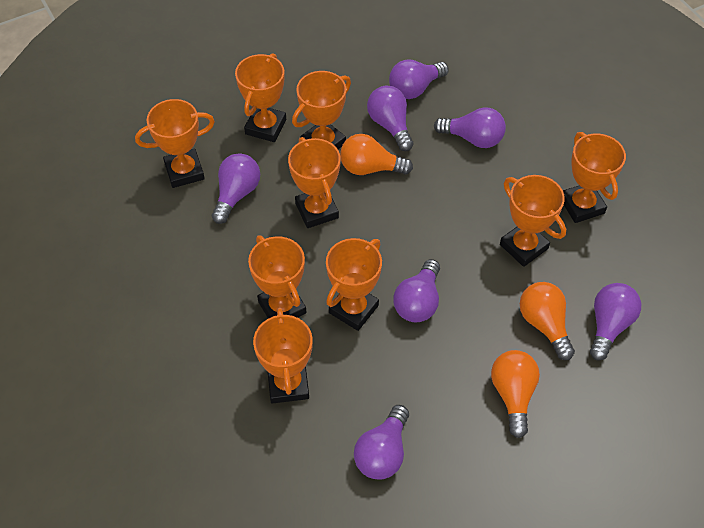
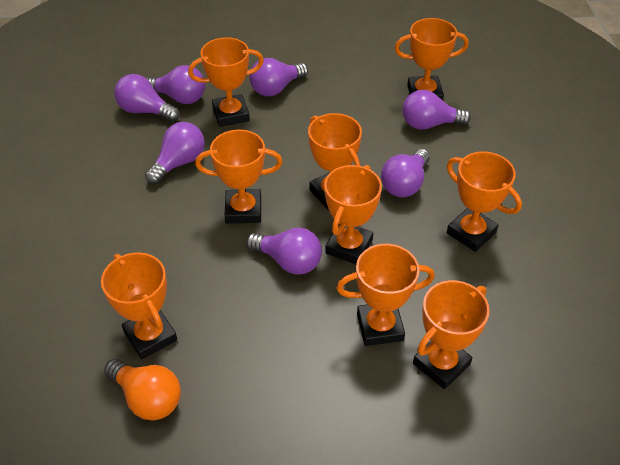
orange light bulb: 3 -> 1

